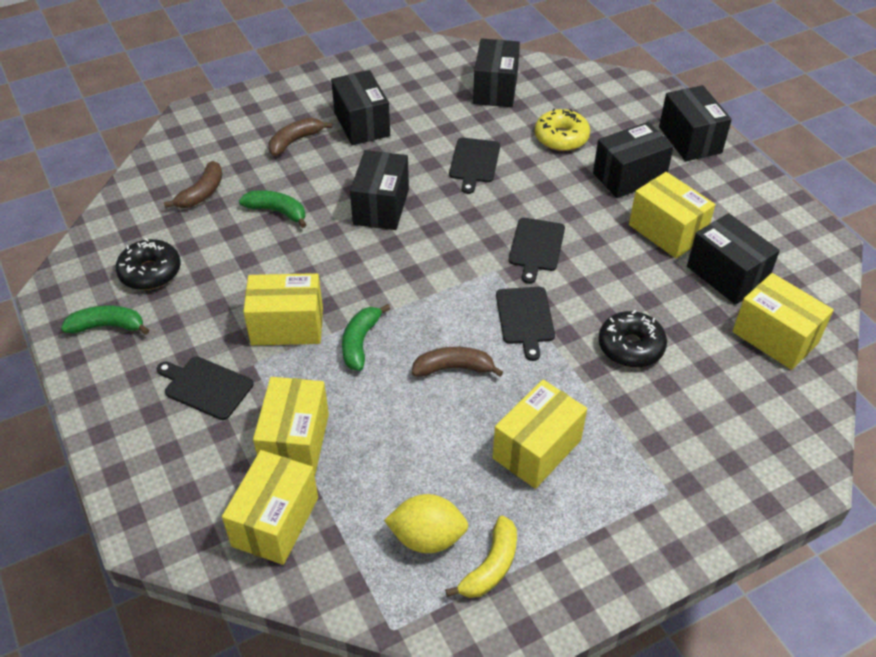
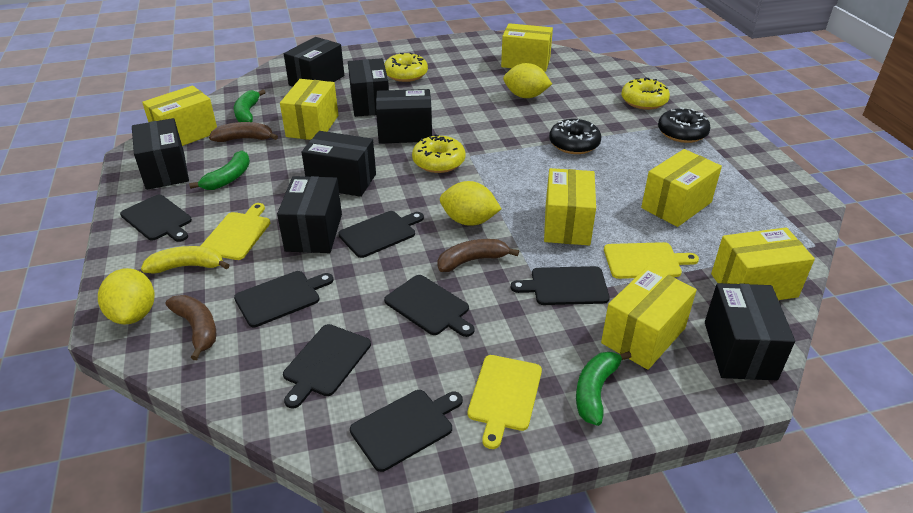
black box: 6 -> 7
black cutting board: 4 -> 7
yellow box: 6 -> 7
yellow cutting board: 0 -> 3
yellow donut: 1 -> 3
yellow lemon: 1 -> 3

